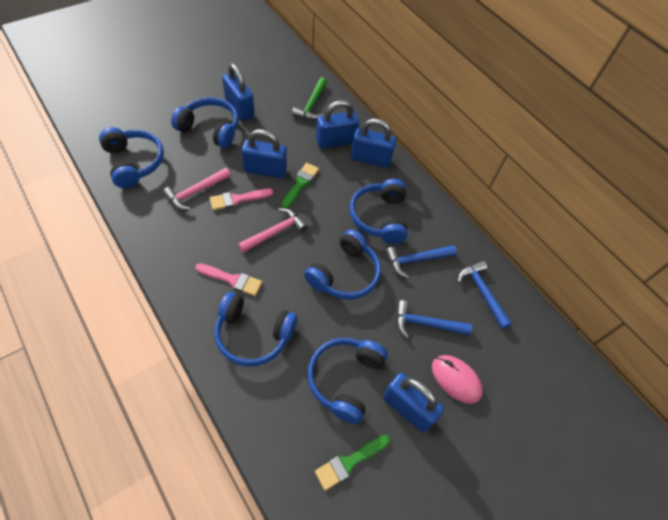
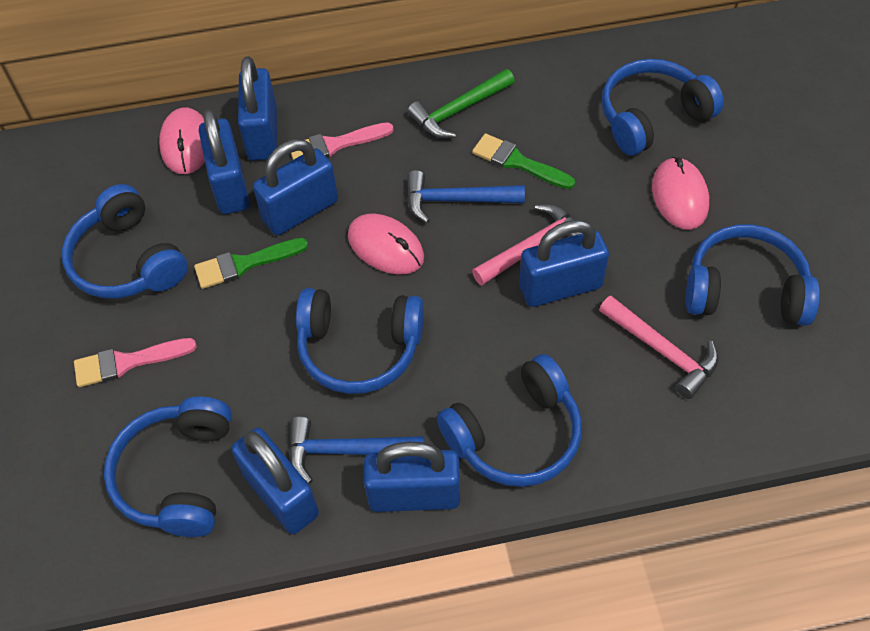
blue hammer: 3 -> 2
blue padlock: 5 -> 6
pink mouse: 1 -> 3

